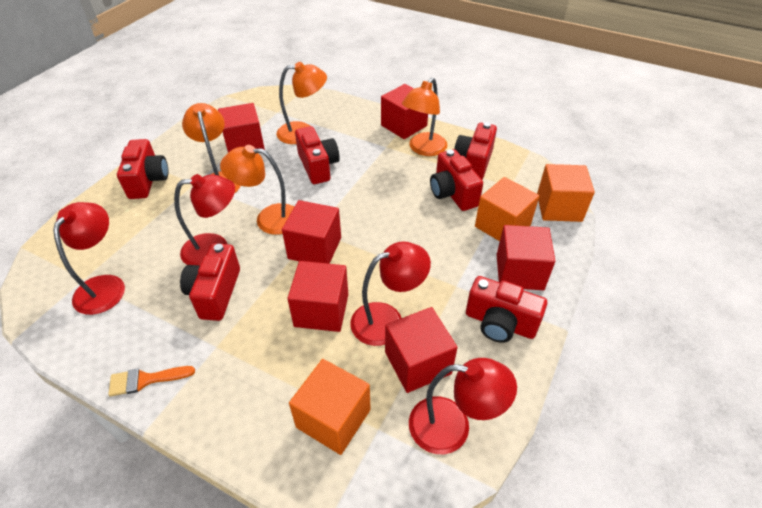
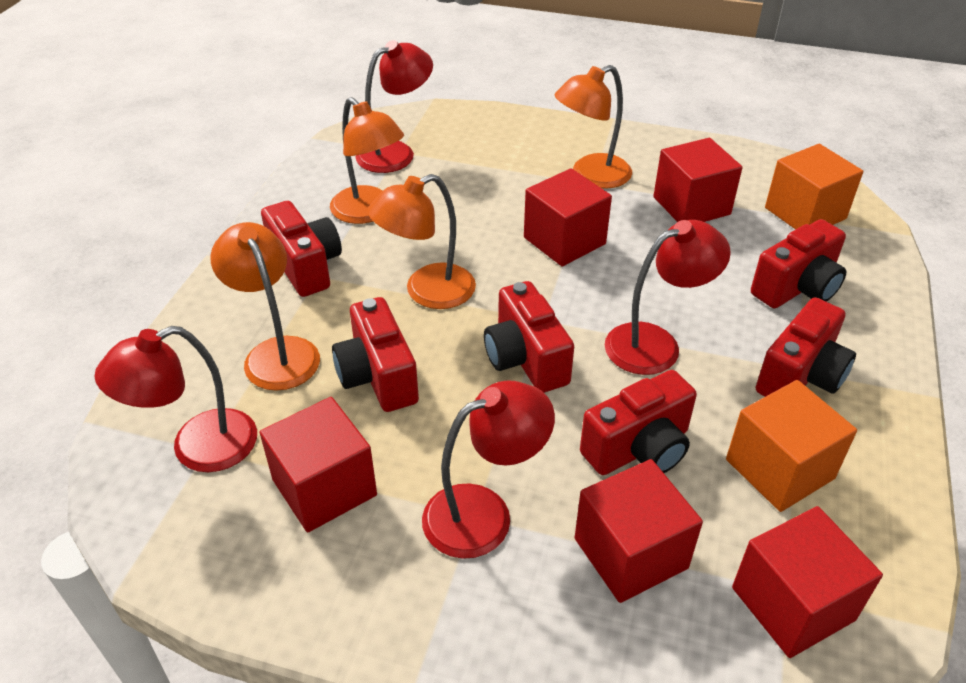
orange brush: 1 -> 0
orange cube: 3 -> 2
red cube: 6 -> 5

